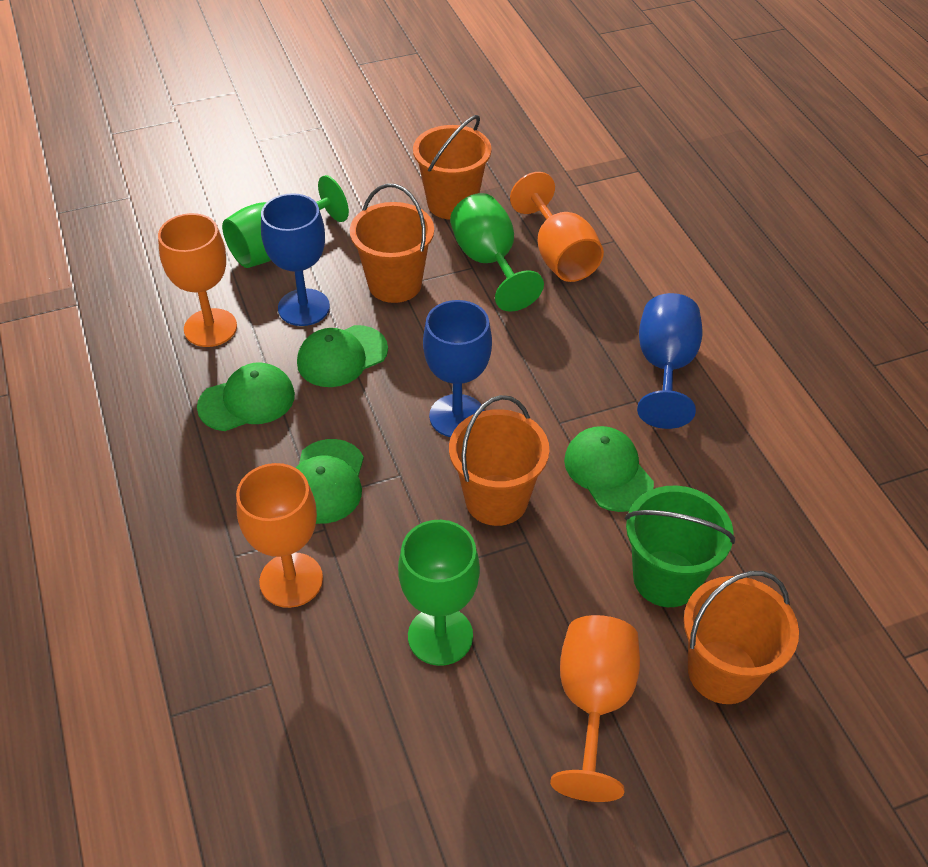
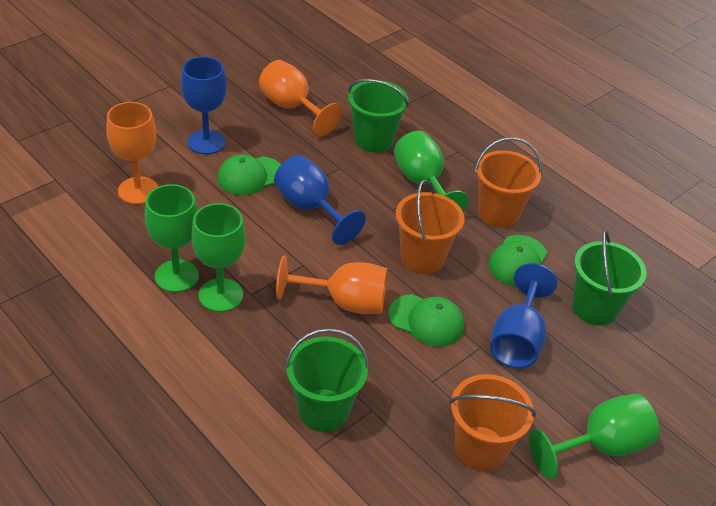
green bucket: 1 -> 3
green cap: 4 -> 3
green goblet: 3 -> 4
orange bucket: 4 -> 3
orange goblet: 4 -> 3

